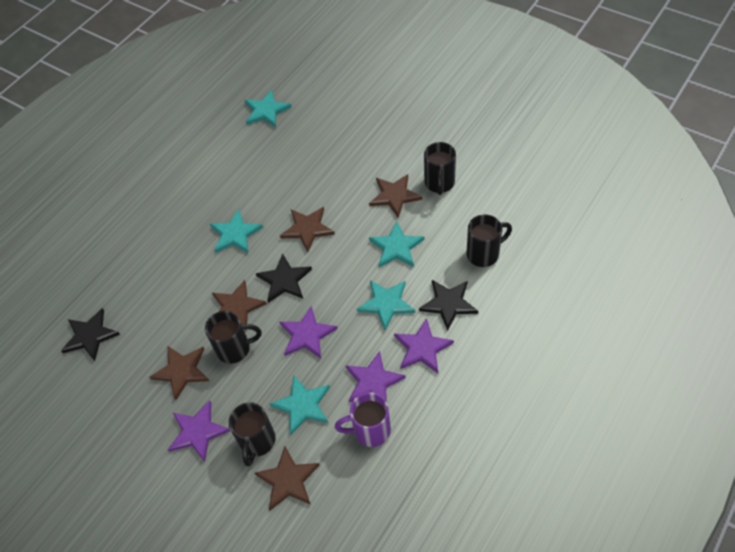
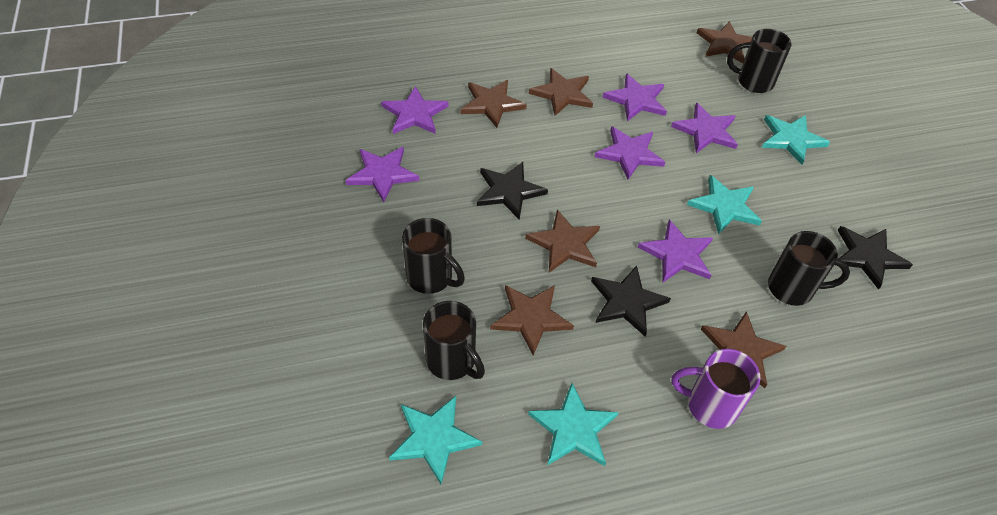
brown star: 5 -> 6
purple star: 4 -> 6
turquoise star: 5 -> 4

